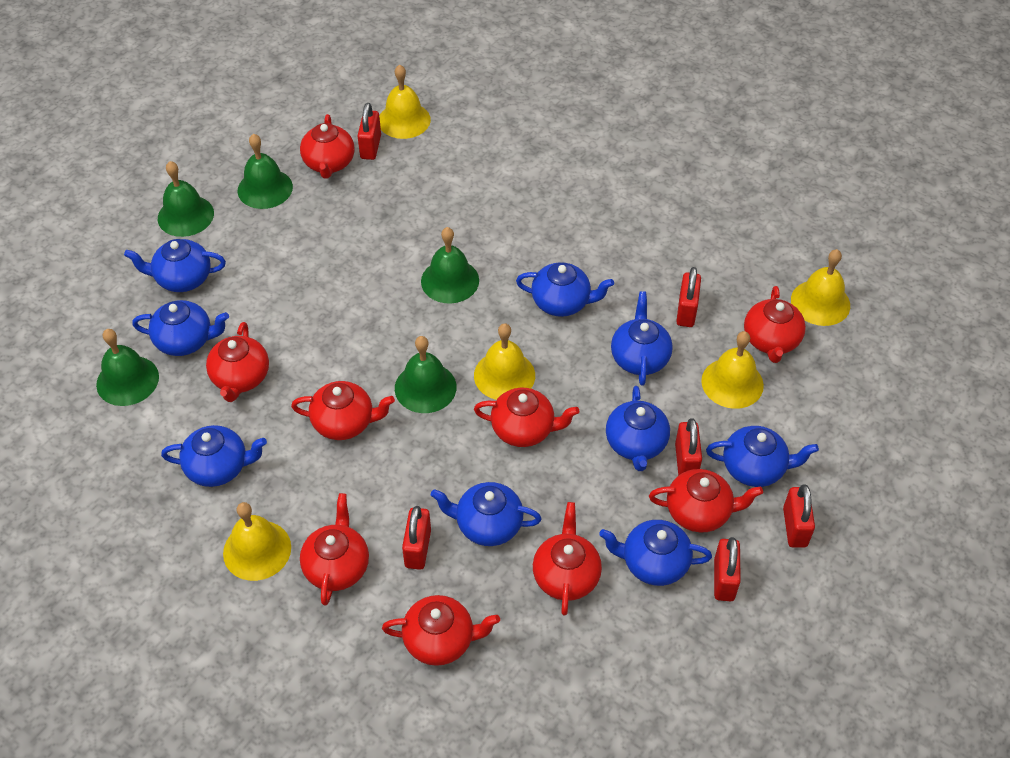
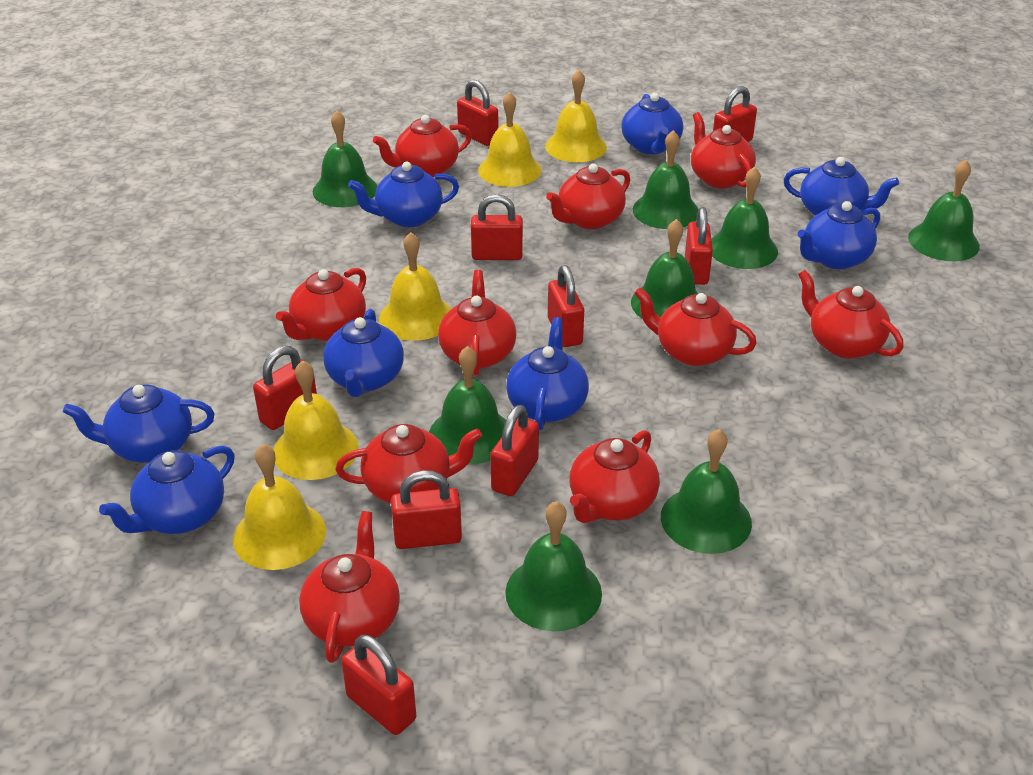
blue teapot: 9 -> 8
green bell: 5 -> 8
red padlock: 6 -> 9
red teapot: 9 -> 10

